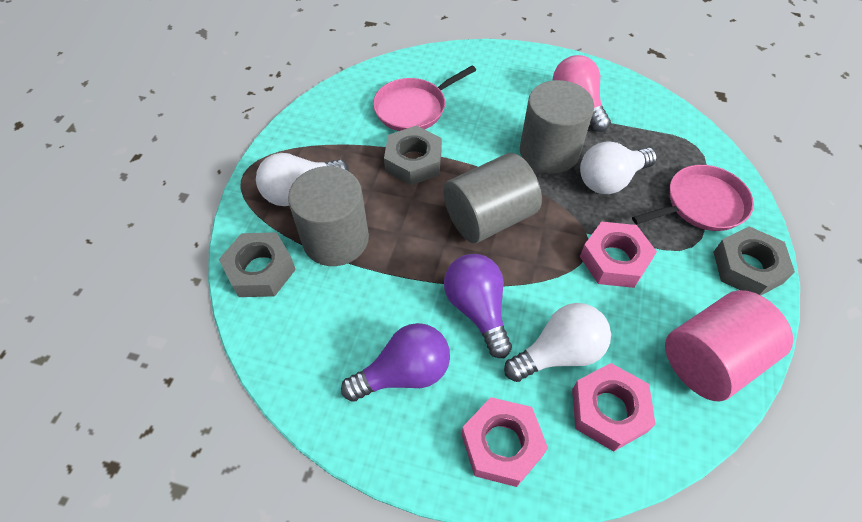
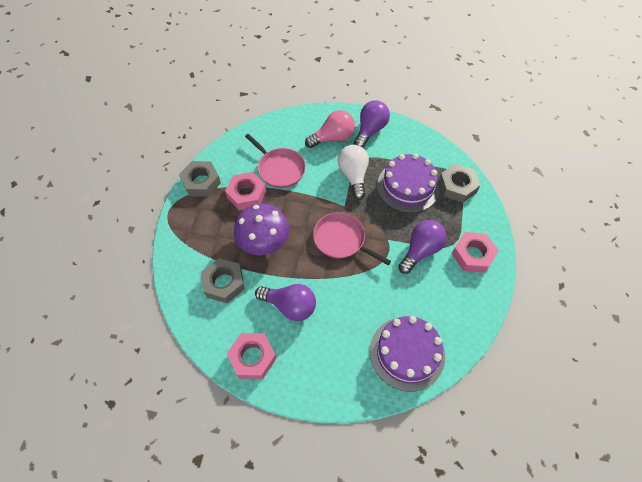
grey cylinder: 3 -> 0
pink cylinder: 1 -> 0
purple cake: 0 -> 2
purple light bulb: 2 -> 3
purple mushroom: 0 -> 1
white light bulb: 3 -> 1

